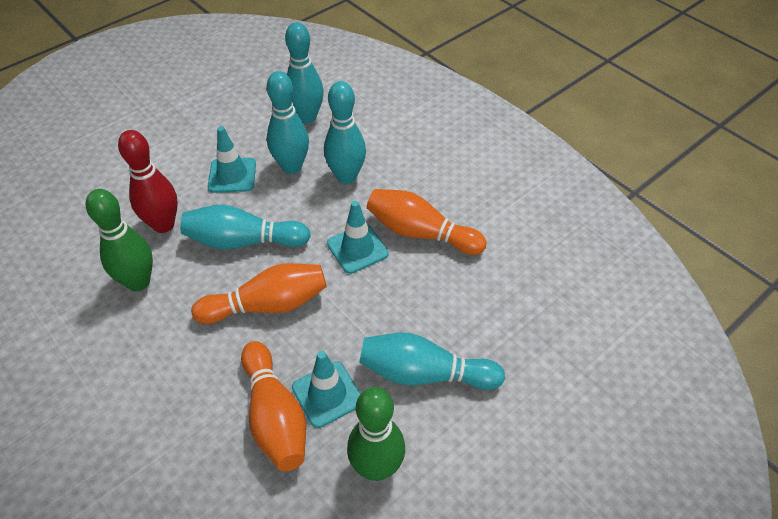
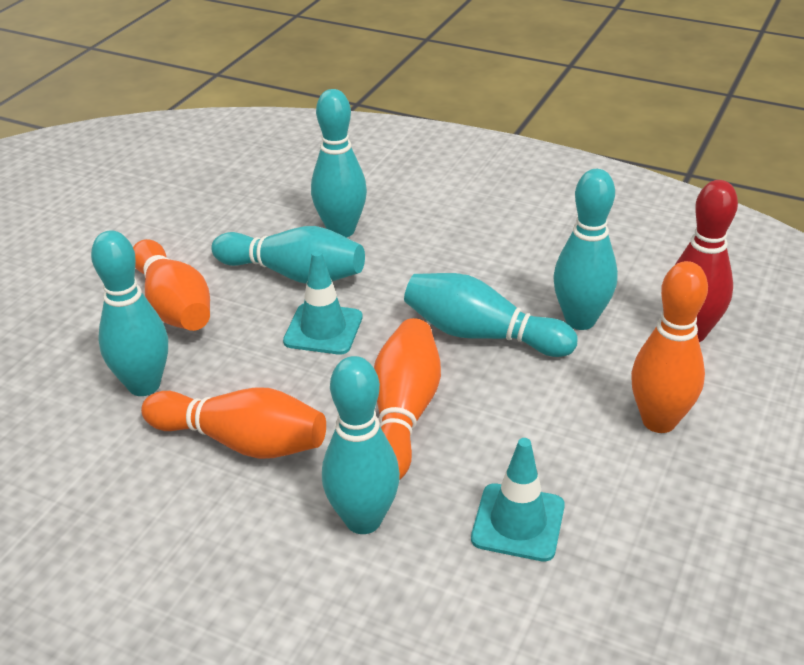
green bowling pin: 2 -> 0
orange bowling pin: 3 -> 4
turquoise bowling pin: 5 -> 6
turquoise traffic cone: 3 -> 2

